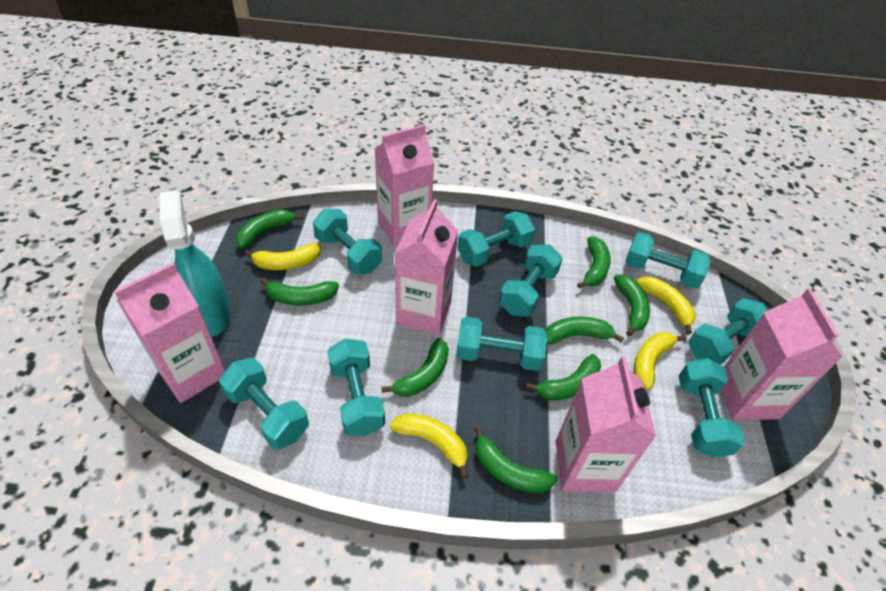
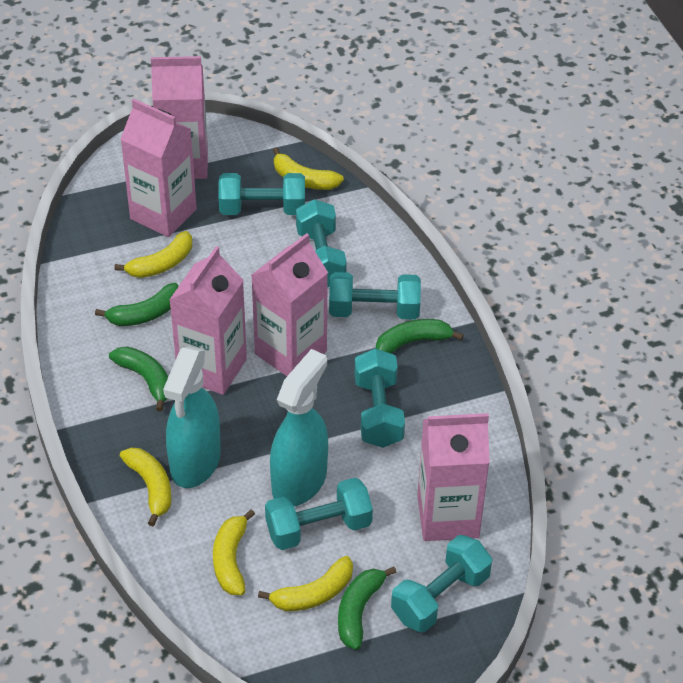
green banana: 8 -> 4
turquoise dumbbell: 9 -> 6
turquoise spray bottle: 1 -> 2
yellow banana: 4 -> 5

